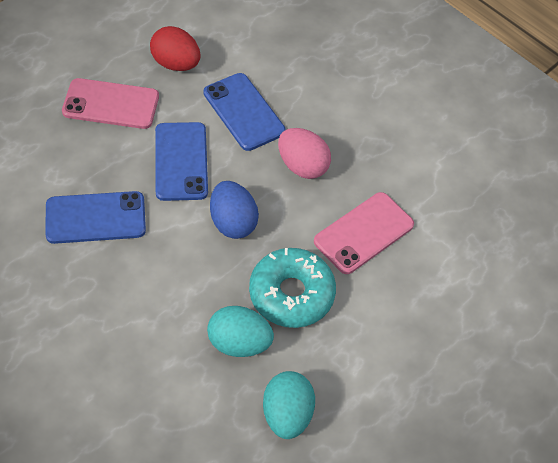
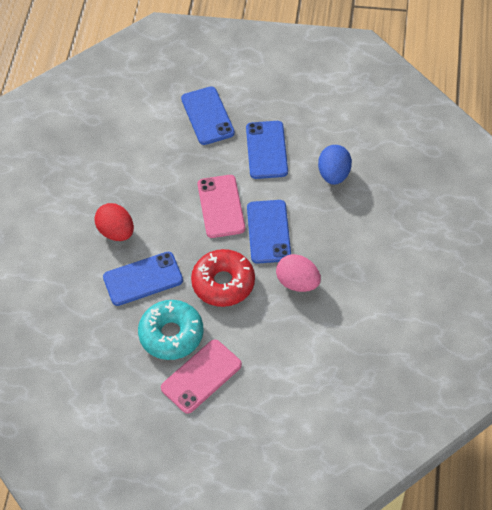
blue phone: 3 -> 4
red donut: 0 -> 1
turquoise egg: 2 -> 0

